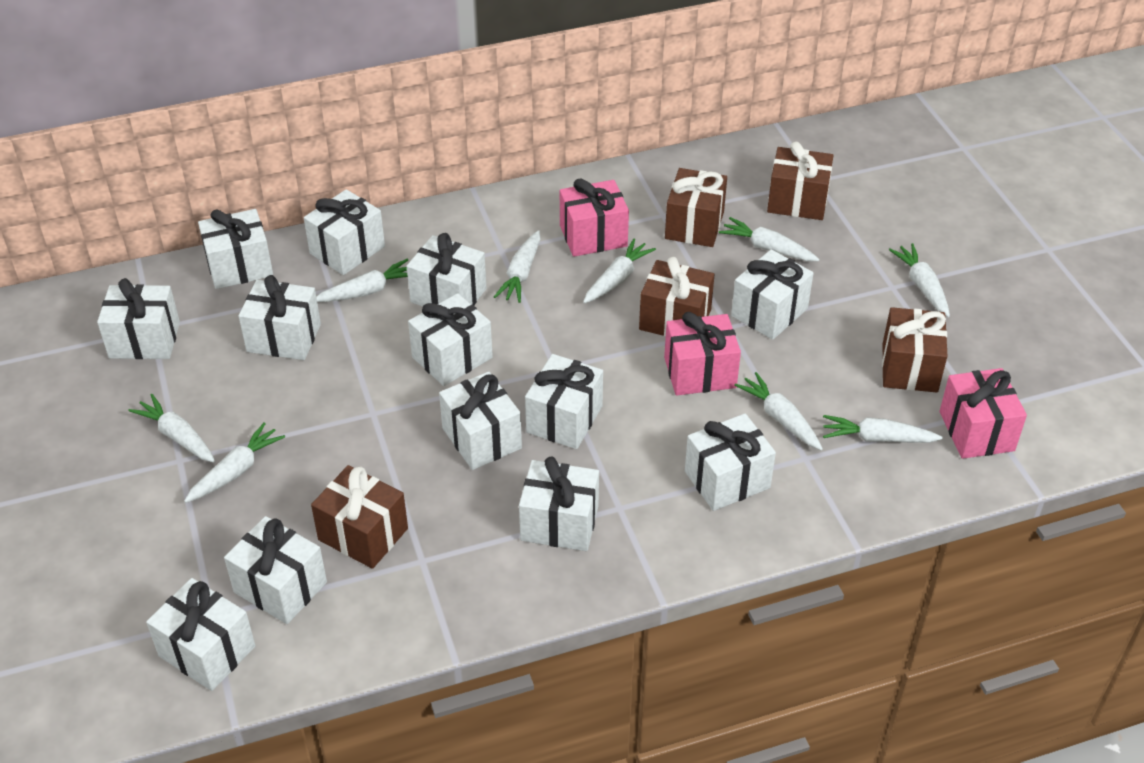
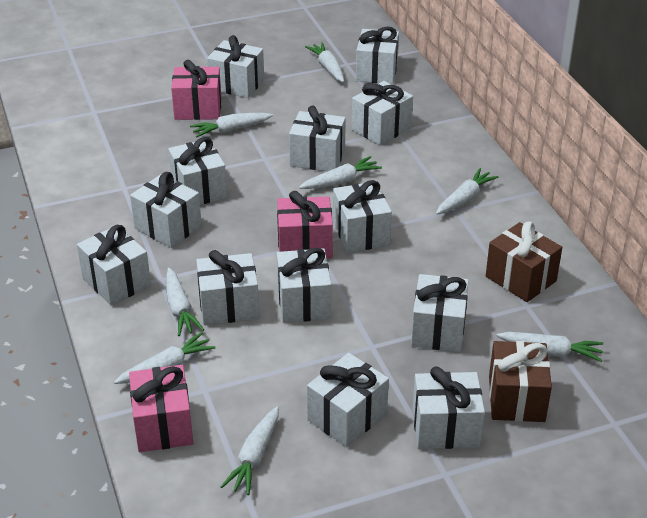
brown gift: 5 -> 2
white carrot: 9 -> 8

